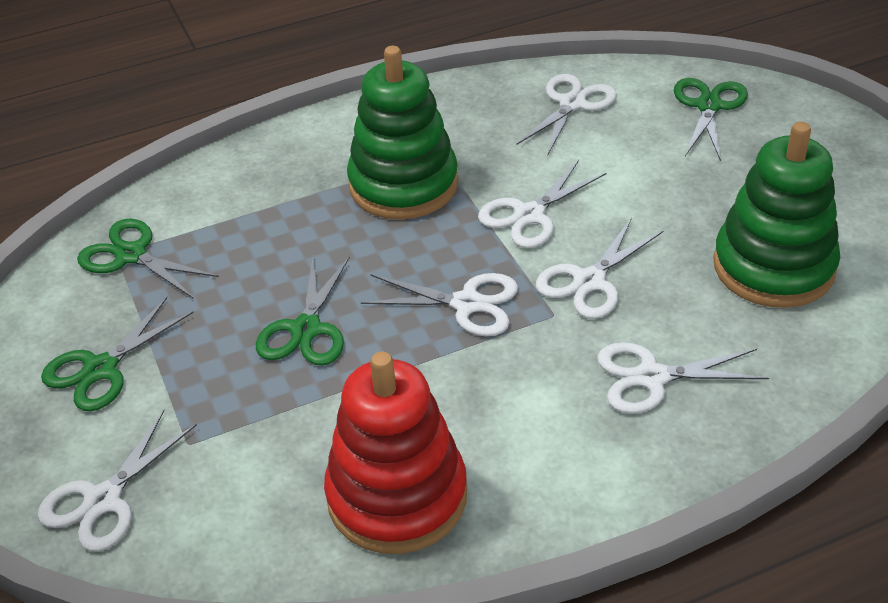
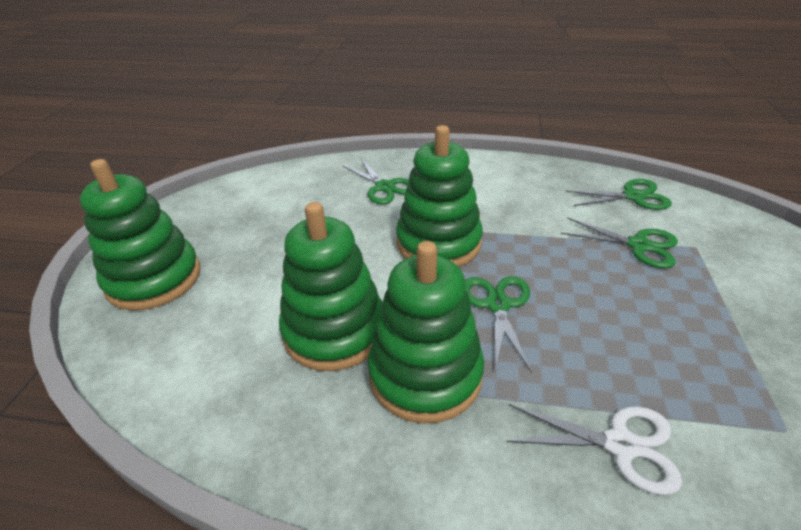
green stacking toy: 2 -> 4
red stacking toy: 1 -> 0
white scissors: 6 -> 1

